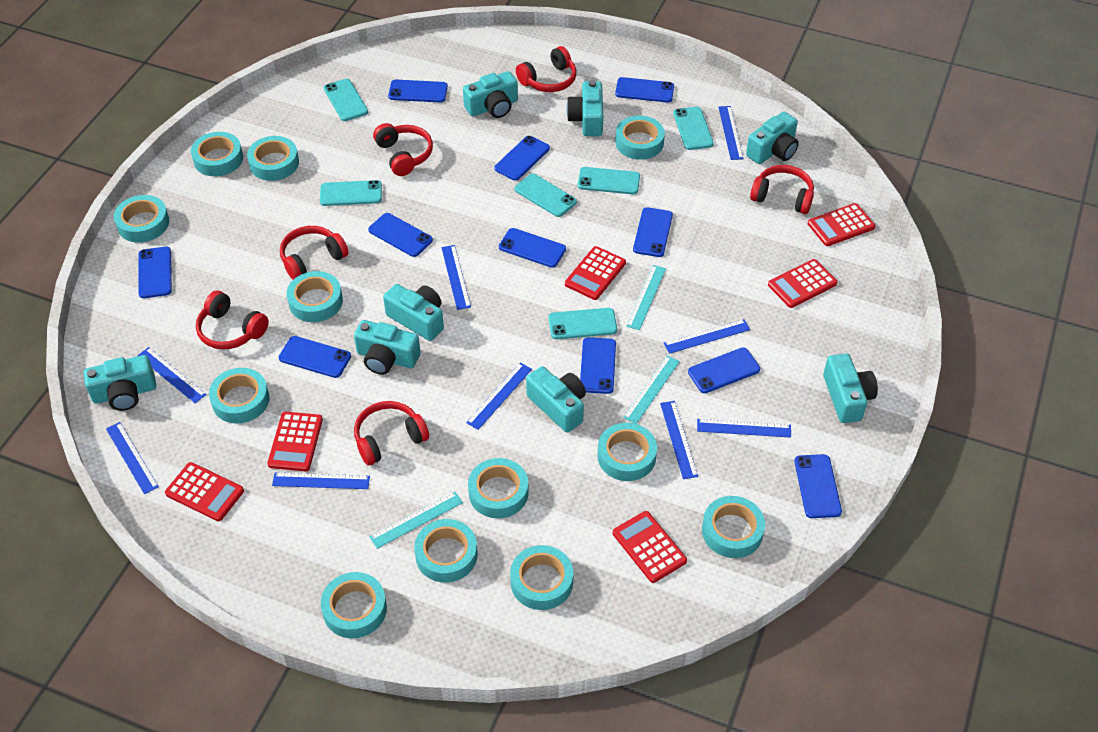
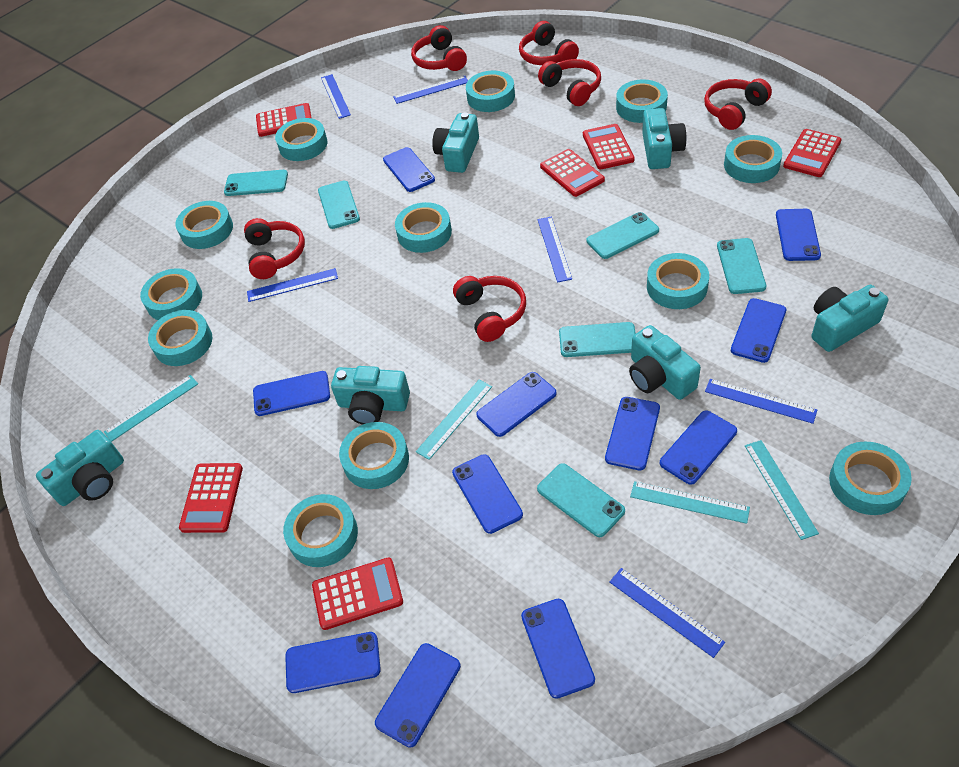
blue ruler: 9 -> 6
turquoise camera: 8 -> 6
turquoise ruler: 3 -> 4

